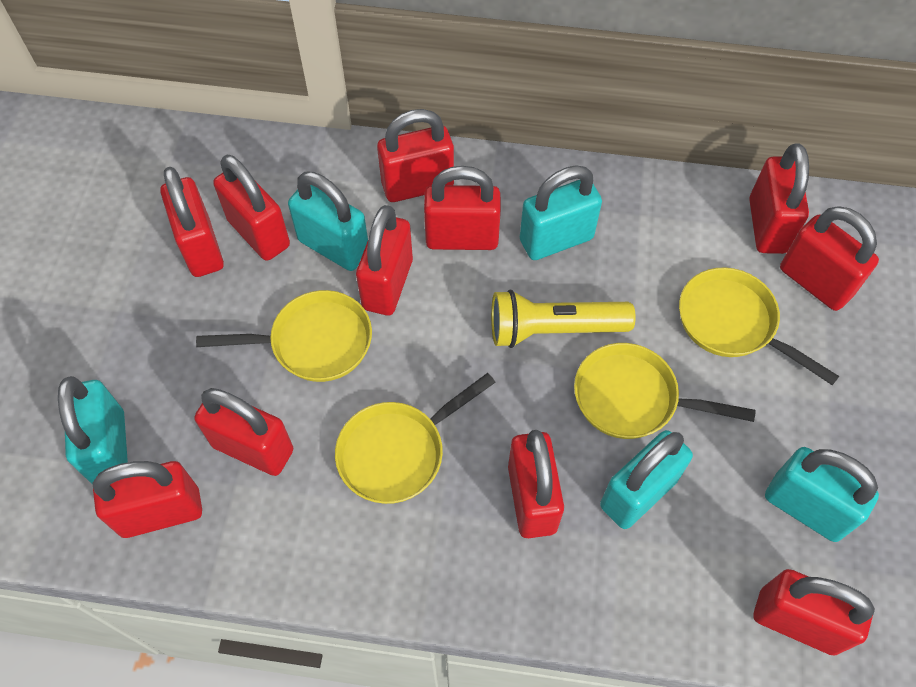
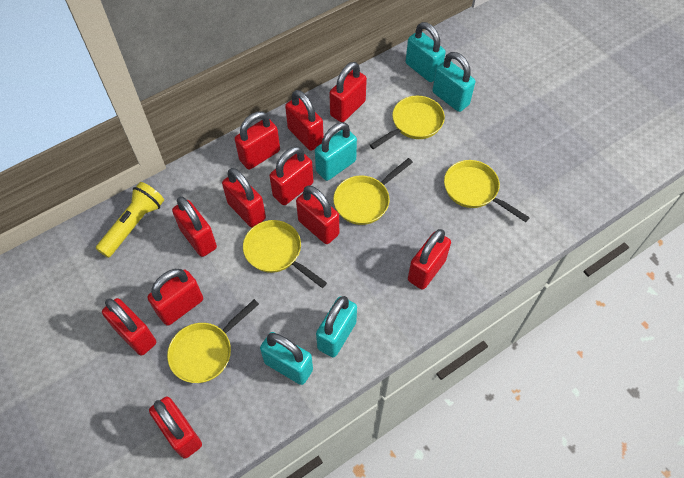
yellow pan: 4 -> 5

